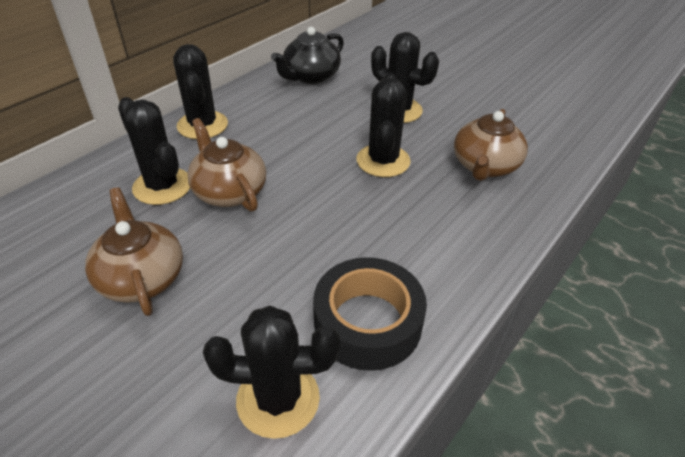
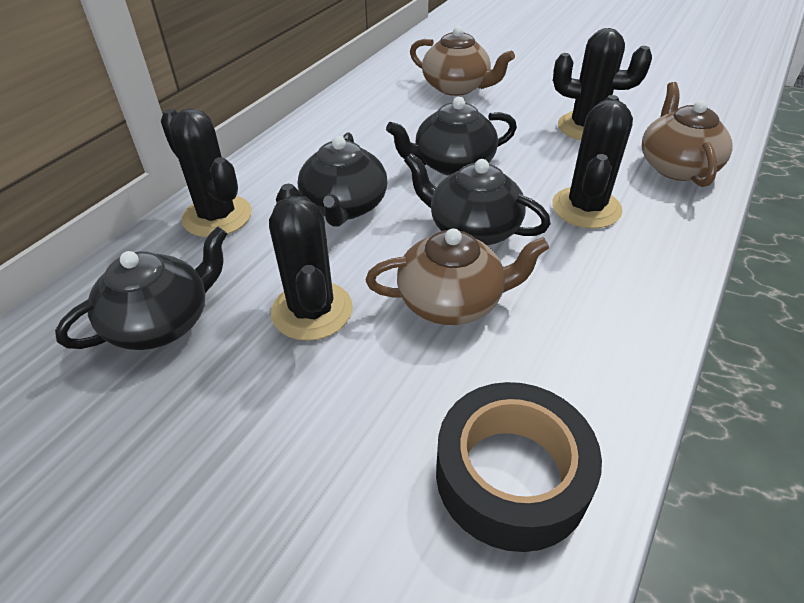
black cactus: 5 -> 4
black teapot: 1 -> 4

